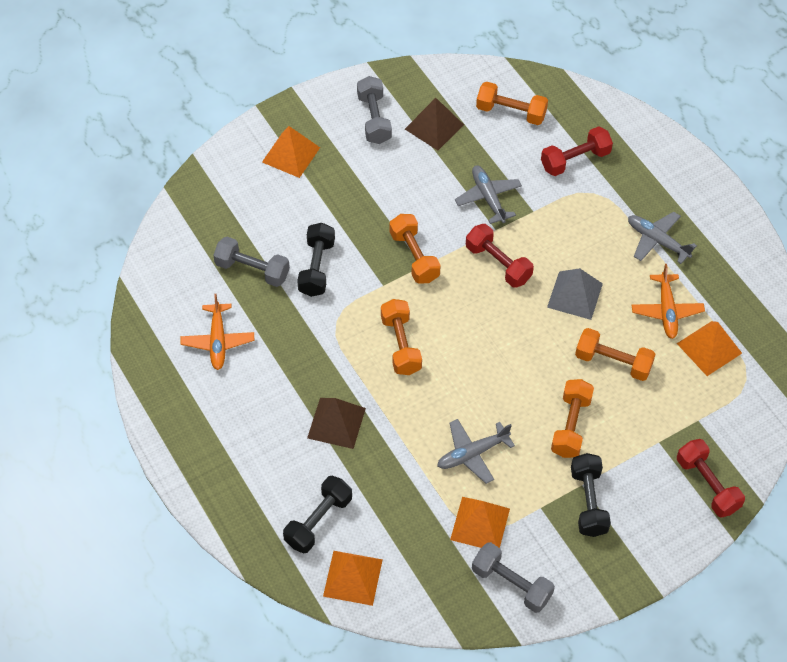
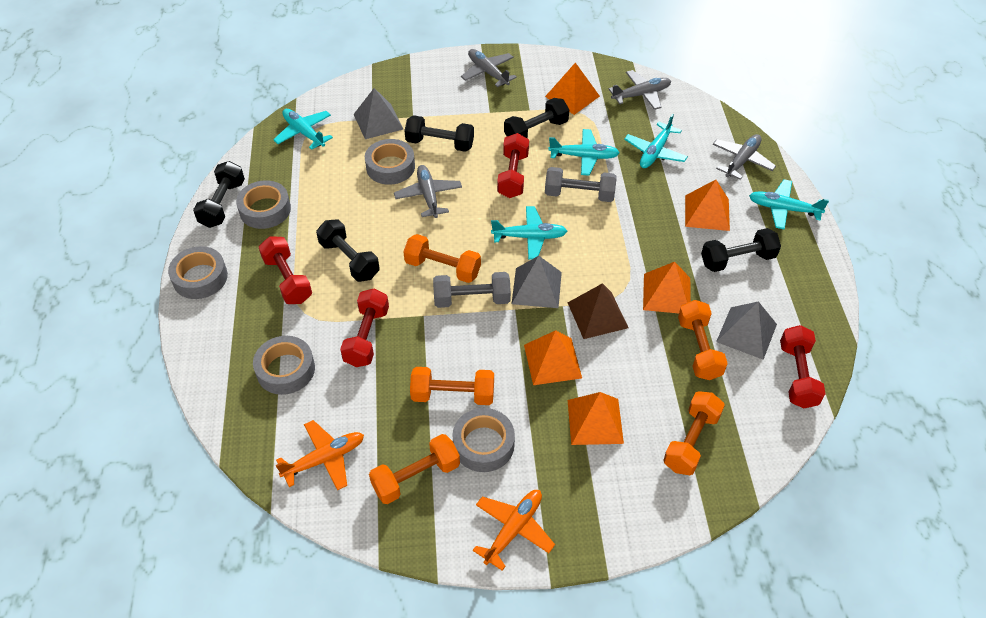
black dumbbell: 3 -> 5
brown pyramid: 2 -> 1
grey dumbbell: 3 -> 2
grey plane: 3 -> 4
grey pyramid: 1 -> 3
grey tape: 0 -> 5
orange pyramid: 4 -> 5
red dumbbell: 3 -> 4
turquoise plane: 0 -> 5

